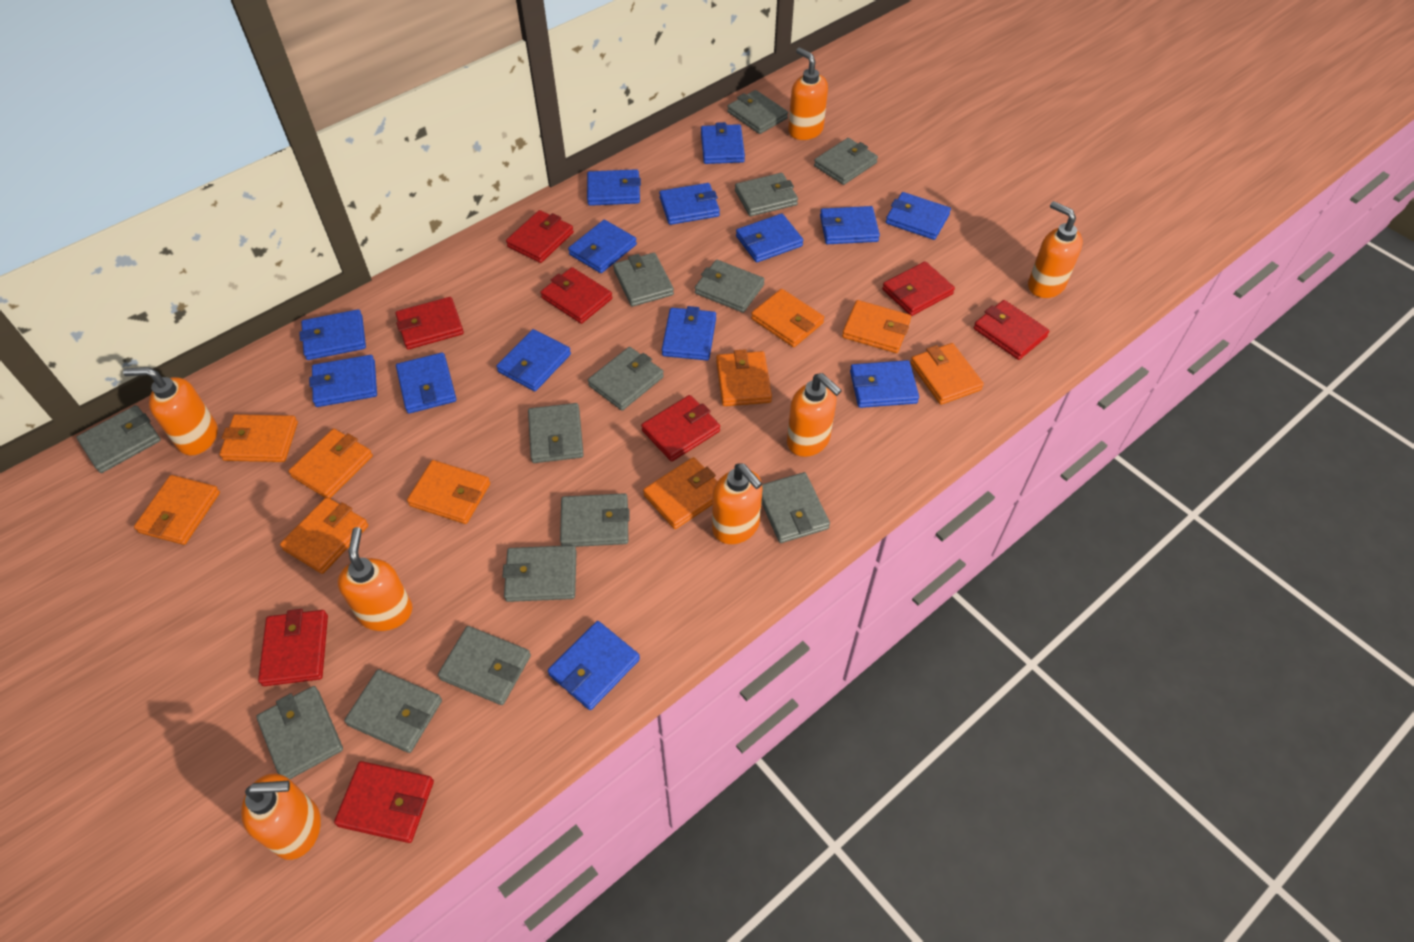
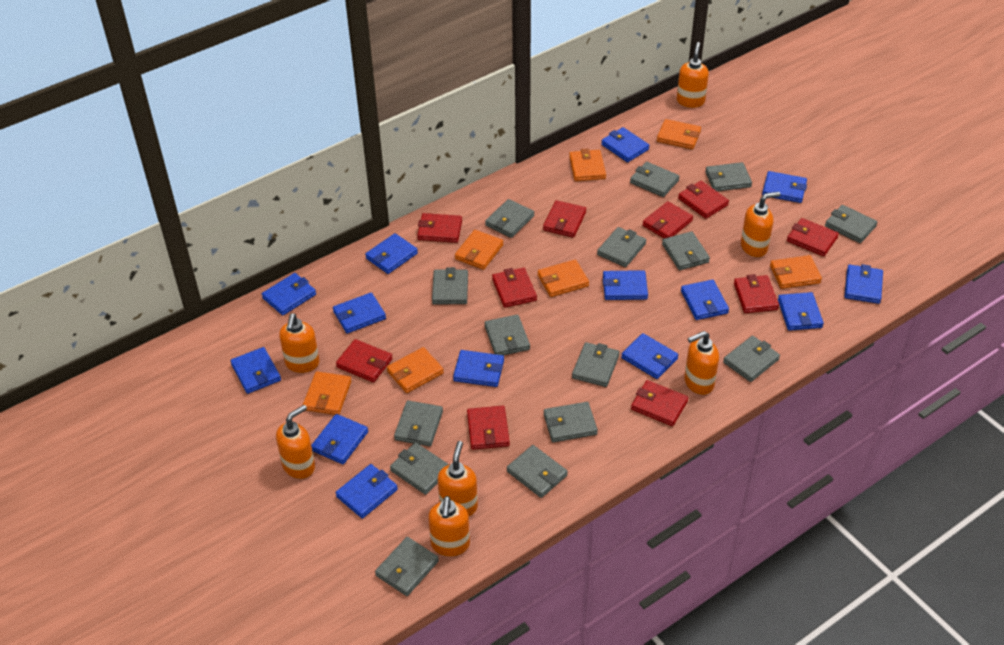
grey wallet: 14 -> 15
orange wallet: 10 -> 7
red wallet: 8 -> 10

